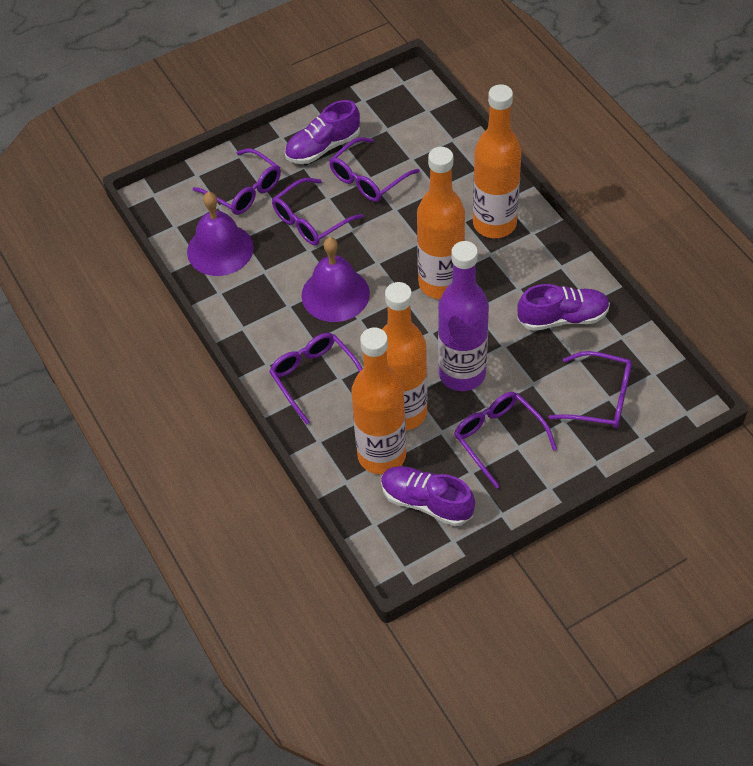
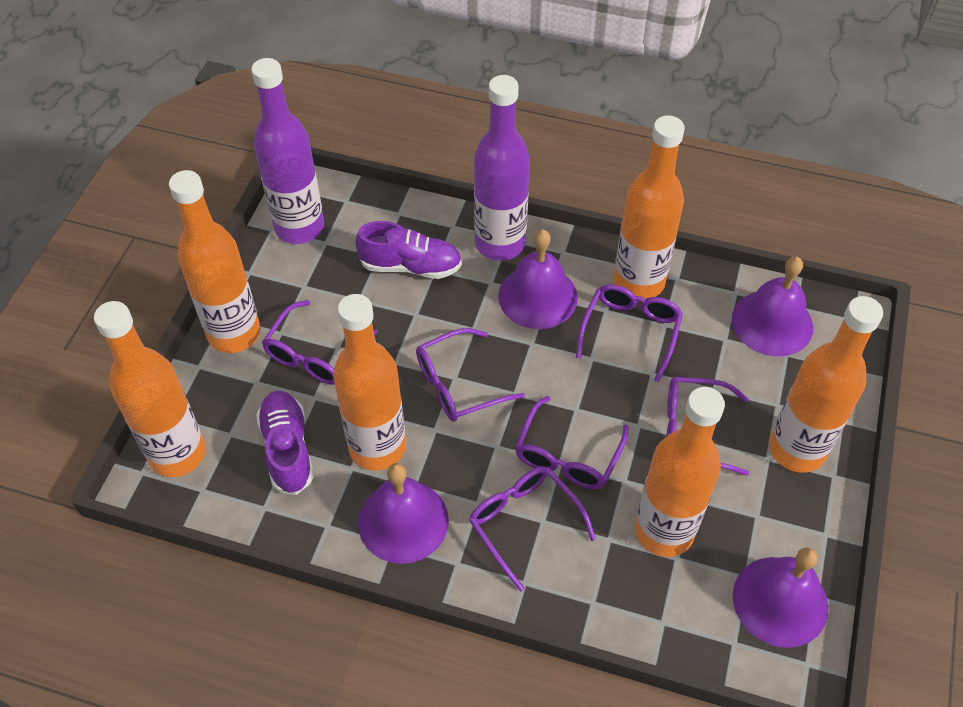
orange bottle: 4 -> 6
purple bell: 2 -> 4
purple bottle: 1 -> 2
purple shoe: 3 -> 2

